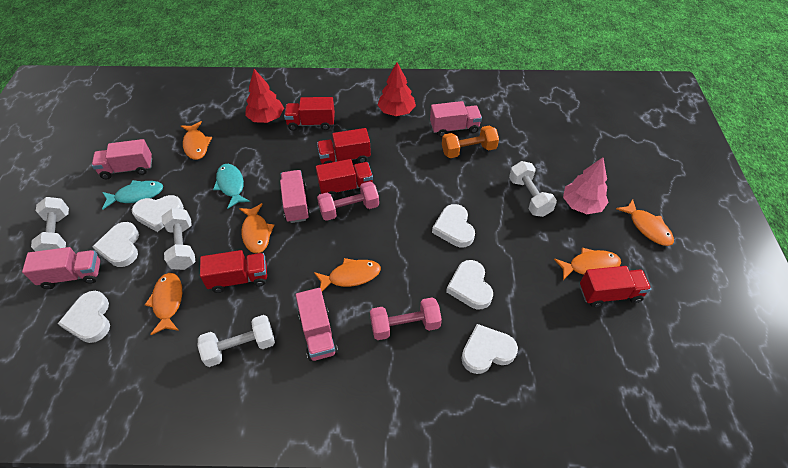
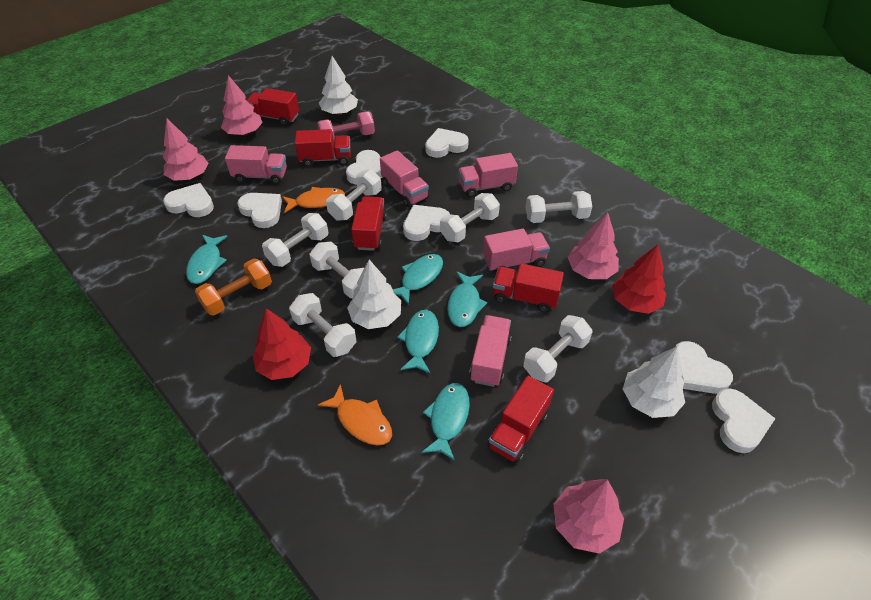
orange fish: 6 -> 2
pink dumbbell: 2 -> 1
pink tree: 1 -> 4
turquoise fish: 2 -> 5
white dumbbell: 4 -> 7
white heart: 6 -> 7
white tree: 0 -> 3

